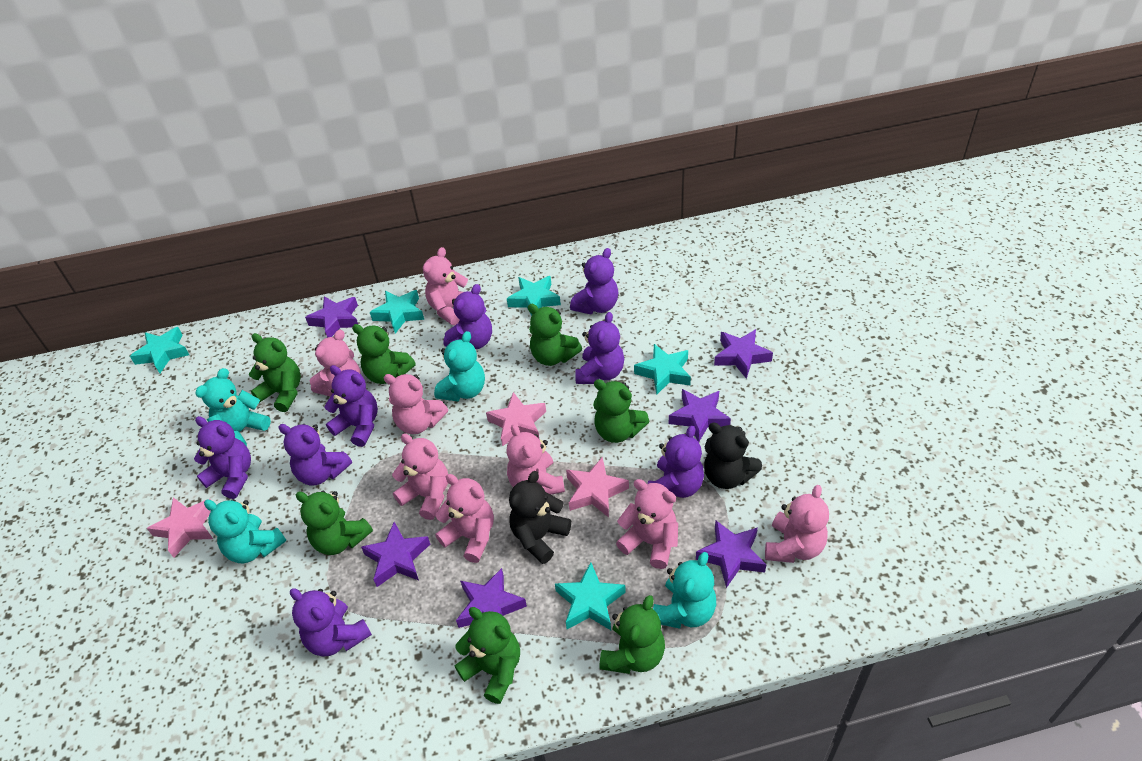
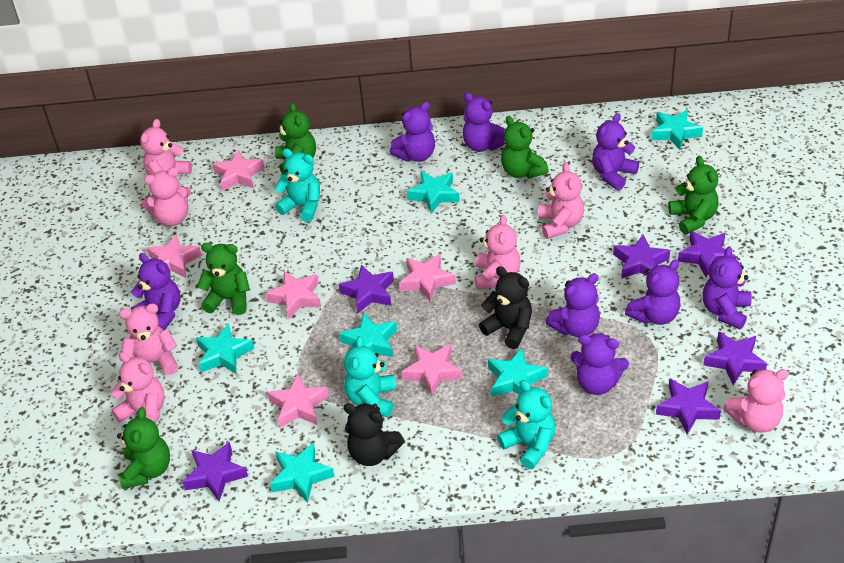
green teddy bear: 7 -> 5
pink star: 3 -> 6
pink teddy bear: 8 -> 7
turquoise star: 5 -> 6
turquoise teddy bear: 4 -> 3

